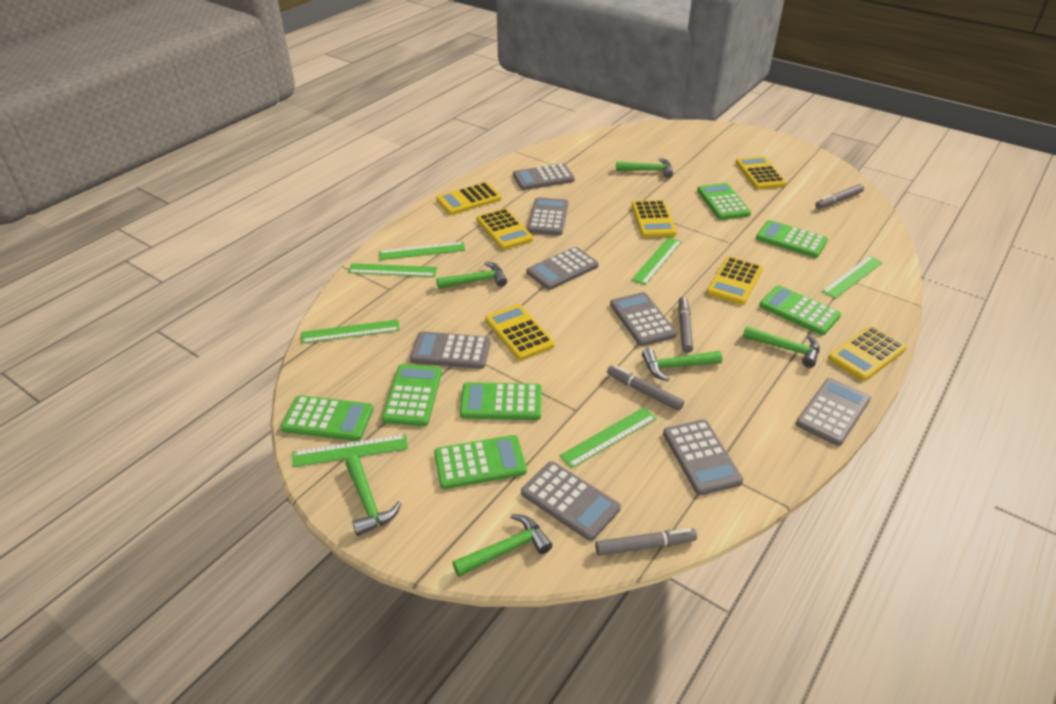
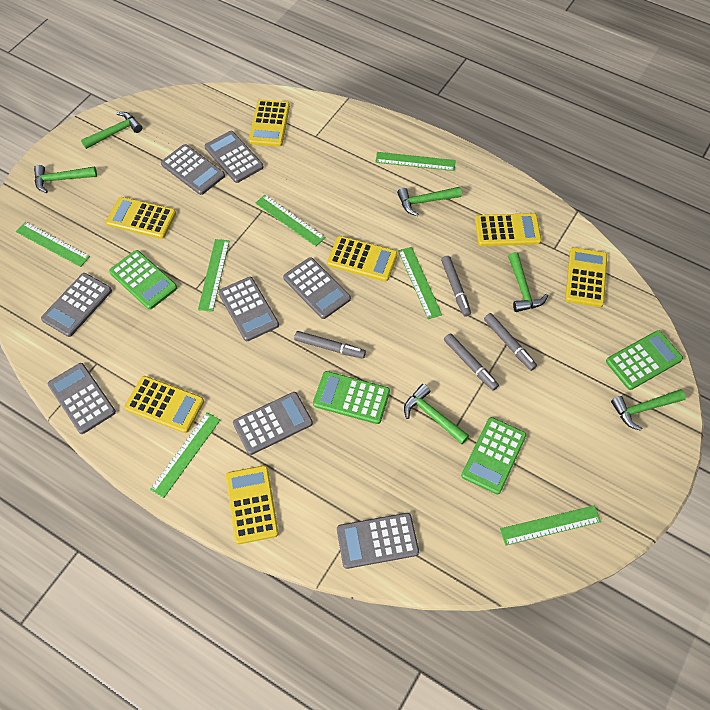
green calculator: 7 -> 4

